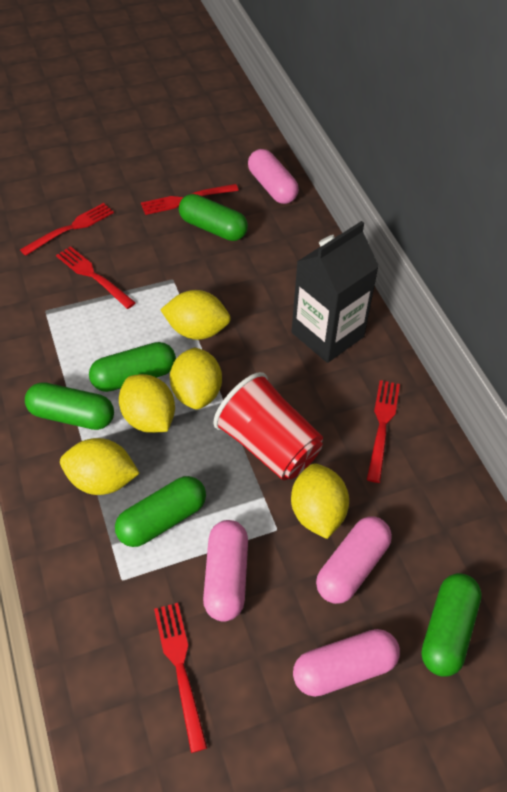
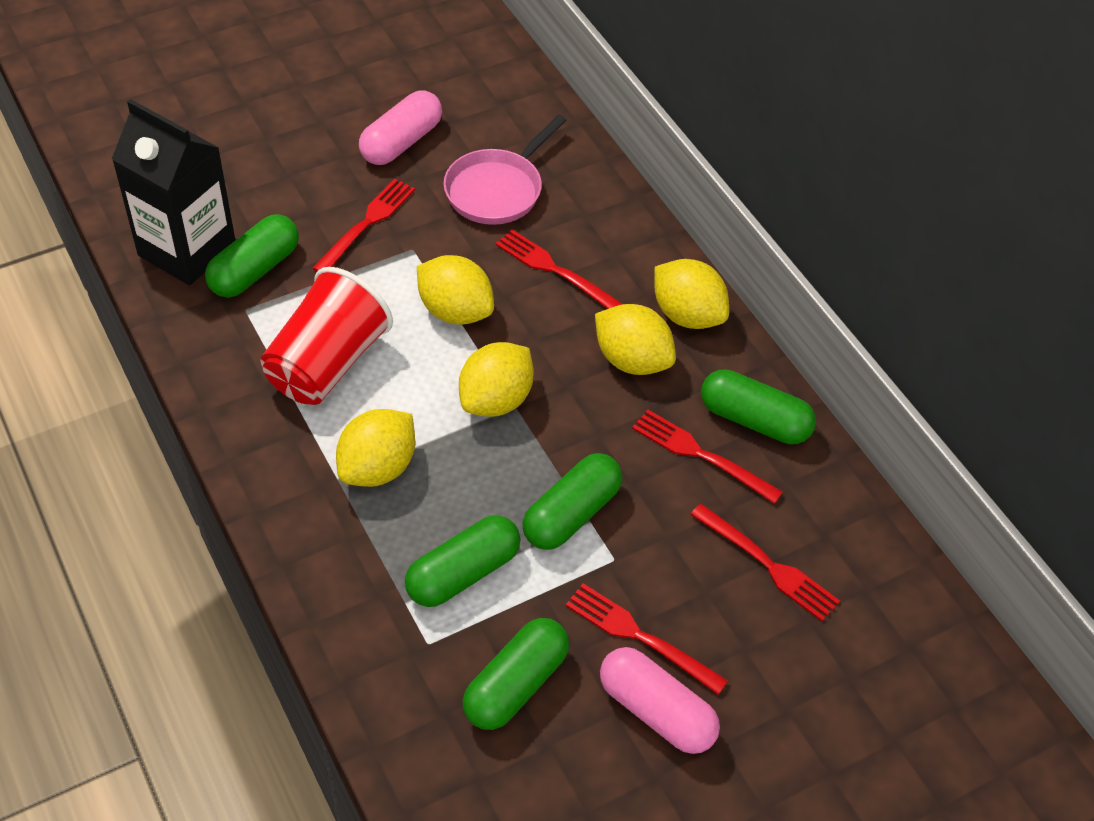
pink capsule: 4 -> 2
pink pan: 0 -> 1

